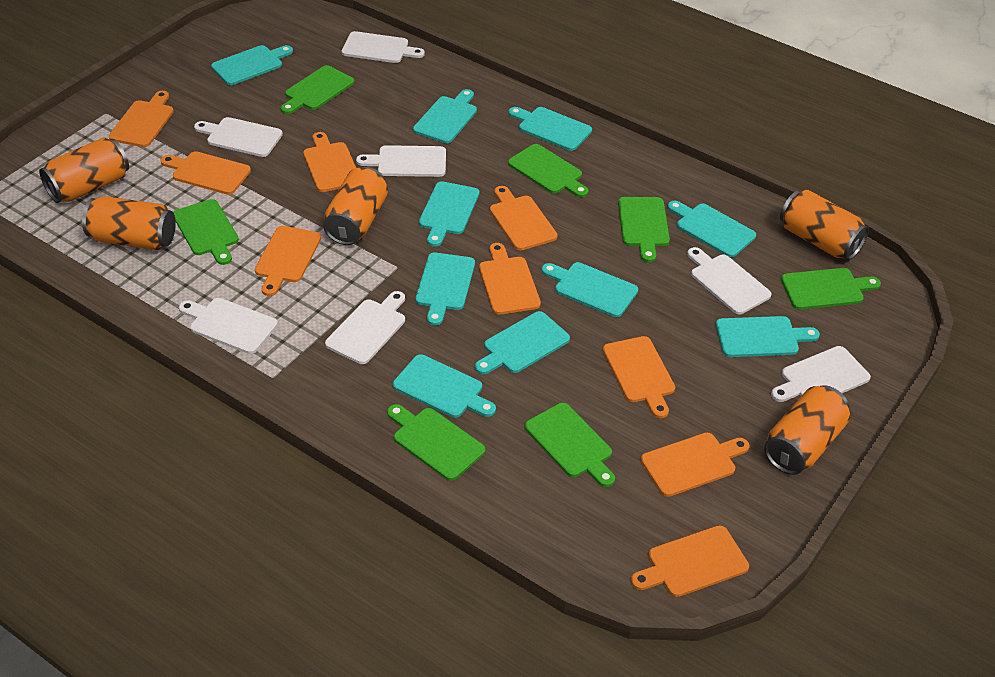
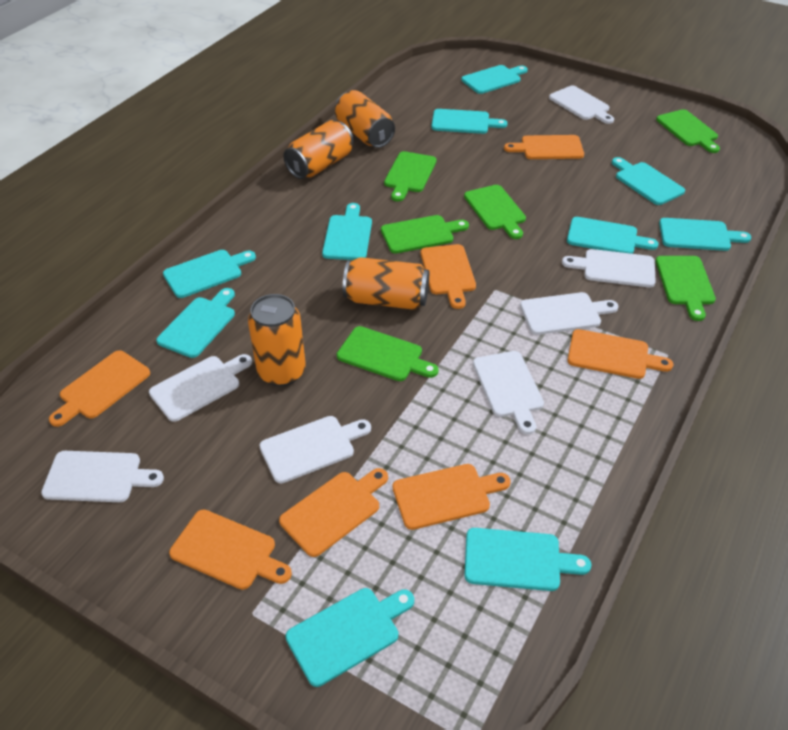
green cutting board: 7 -> 6
orange can: 5 -> 4
orange cutting board: 9 -> 7

